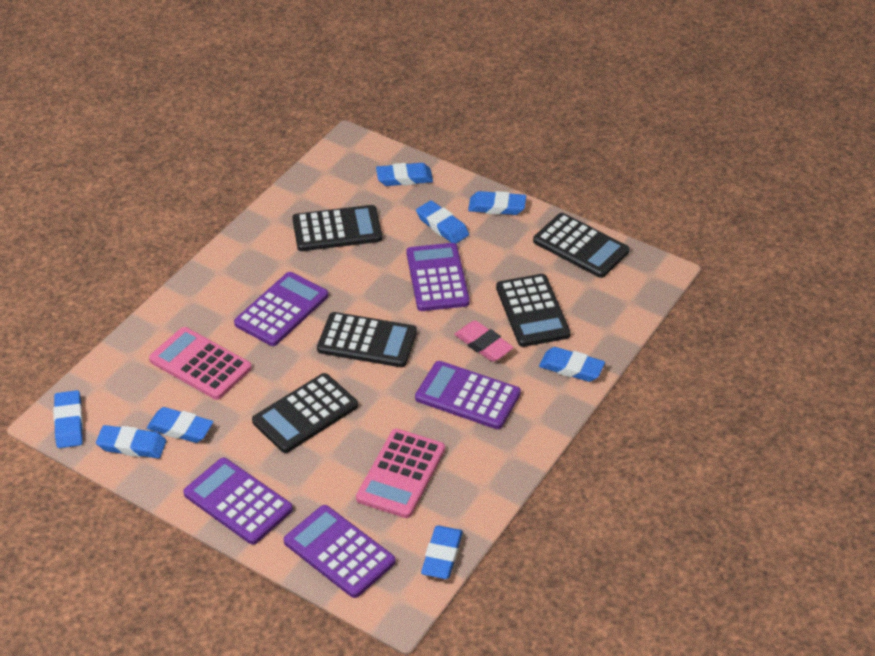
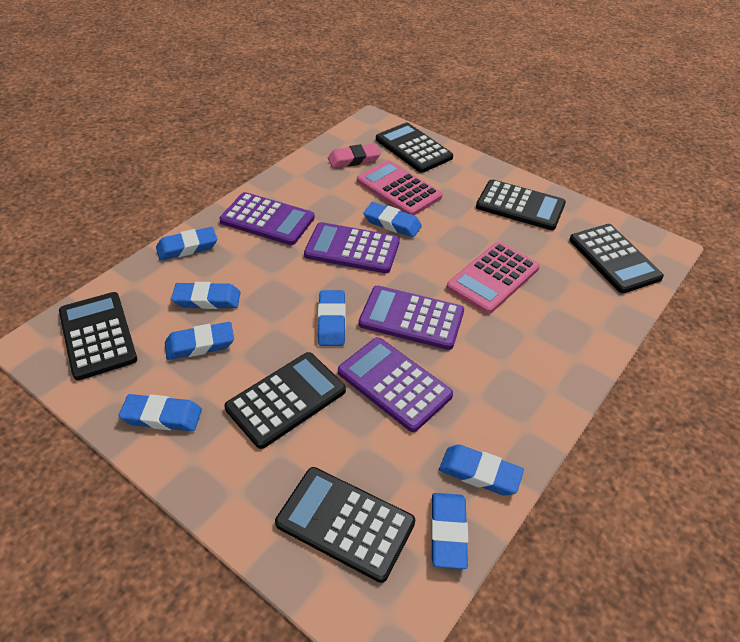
black calculator: 5 -> 6
purple calculator: 5 -> 4

